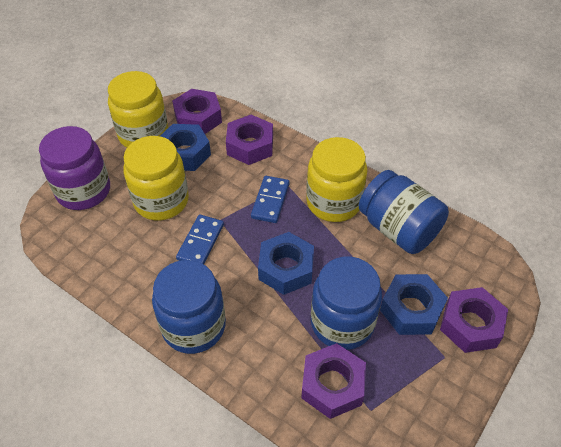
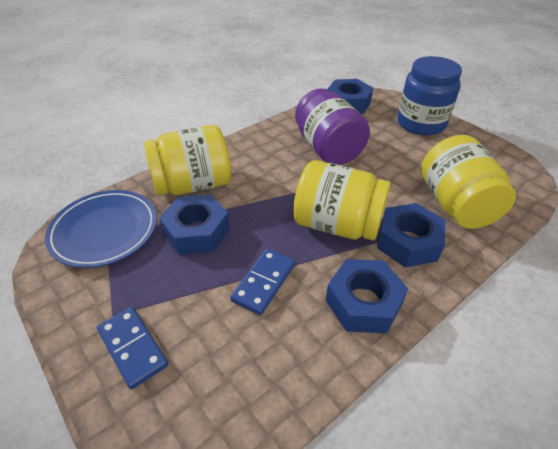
blue jar: 3 -> 1
blue nut: 3 -> 4
blue plate: 0 -> 1
purple nut: 4 -> 0

